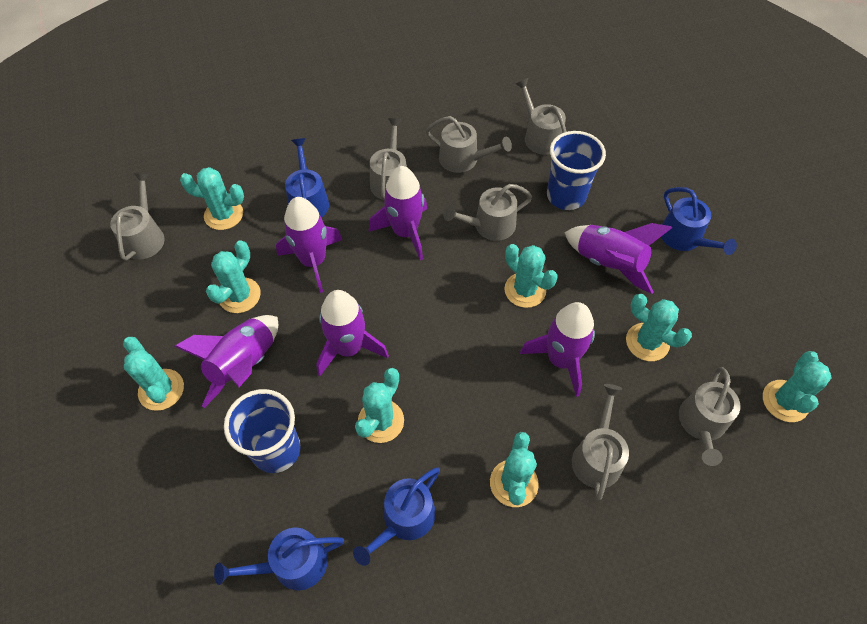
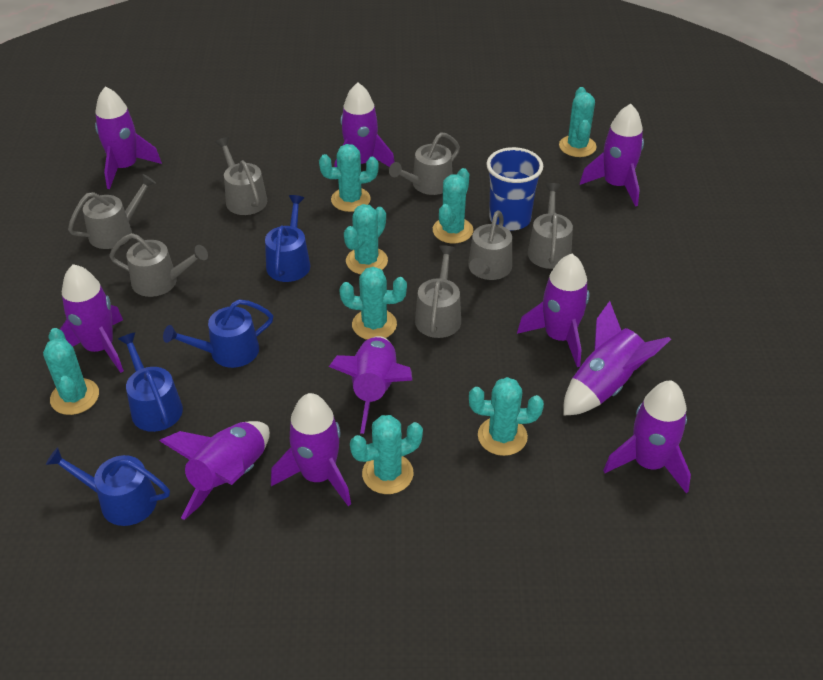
blue cup: 2 -> 1
purple rocket: 6 -> 10

